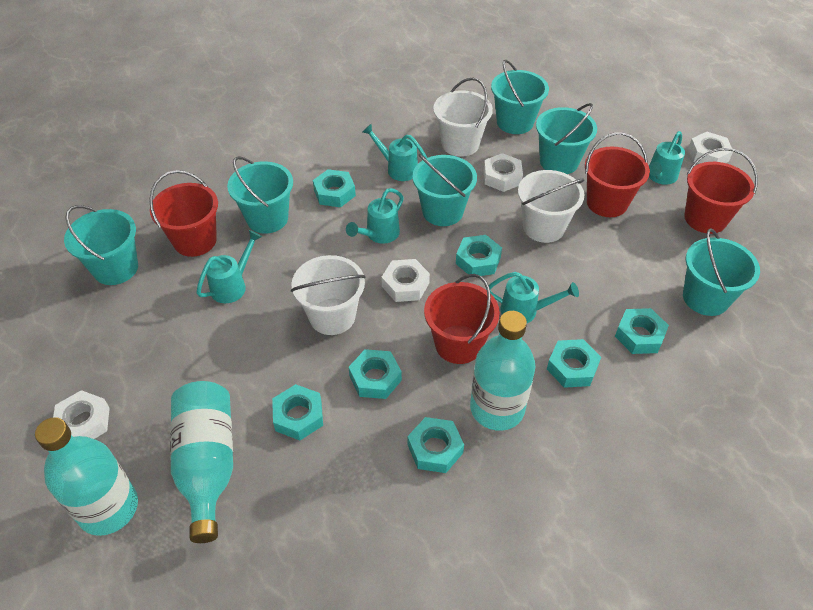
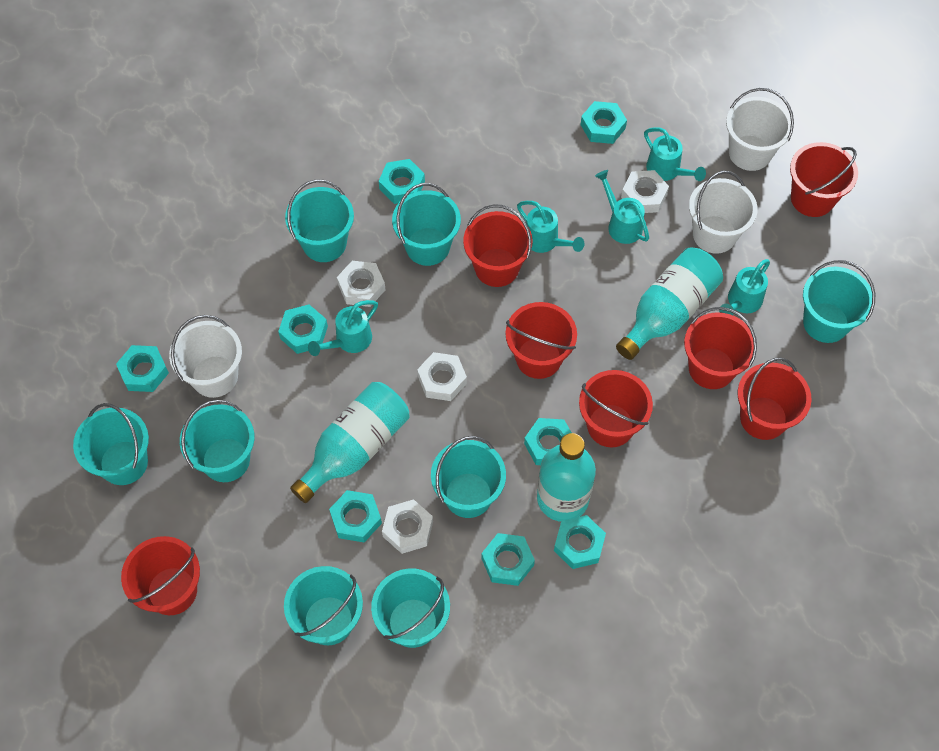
red bucket: 4 -> 7
turquoise bucket: 6 -> 8
turquoise nut: 7 -> 8

